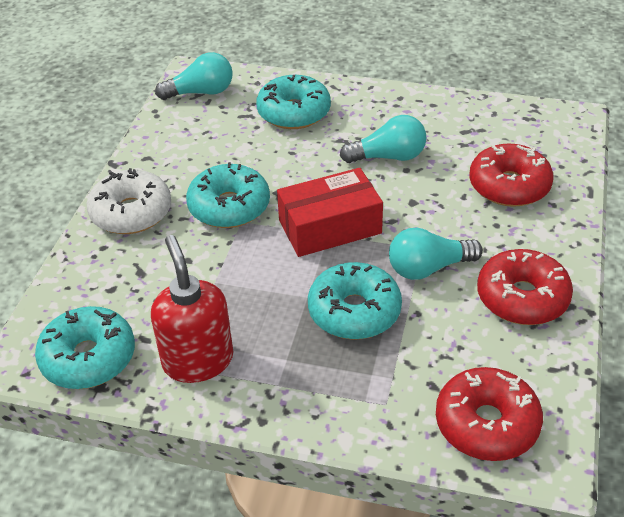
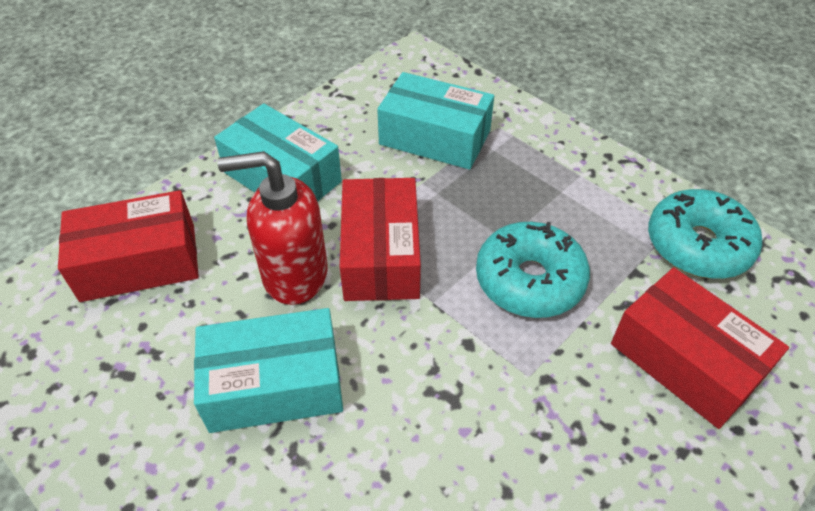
red box: 1 -> 3
red donut: 3 -> 0
turquoise box: 0 -> 3
turquoise donut: 4 -> 2
turquoise light bulb: 3 -> 0
white donut: 1 -> 0

